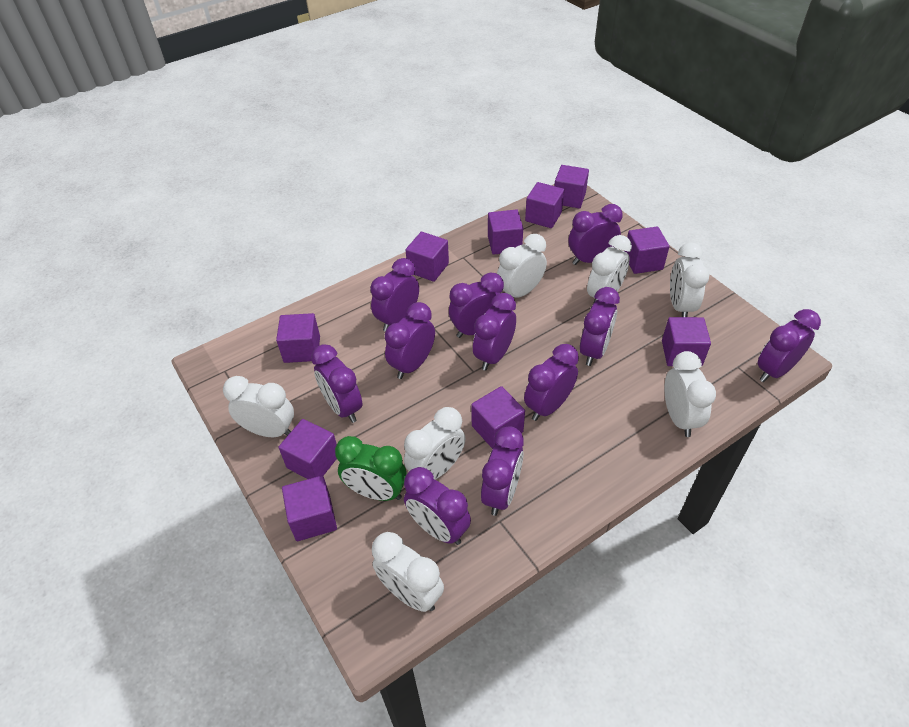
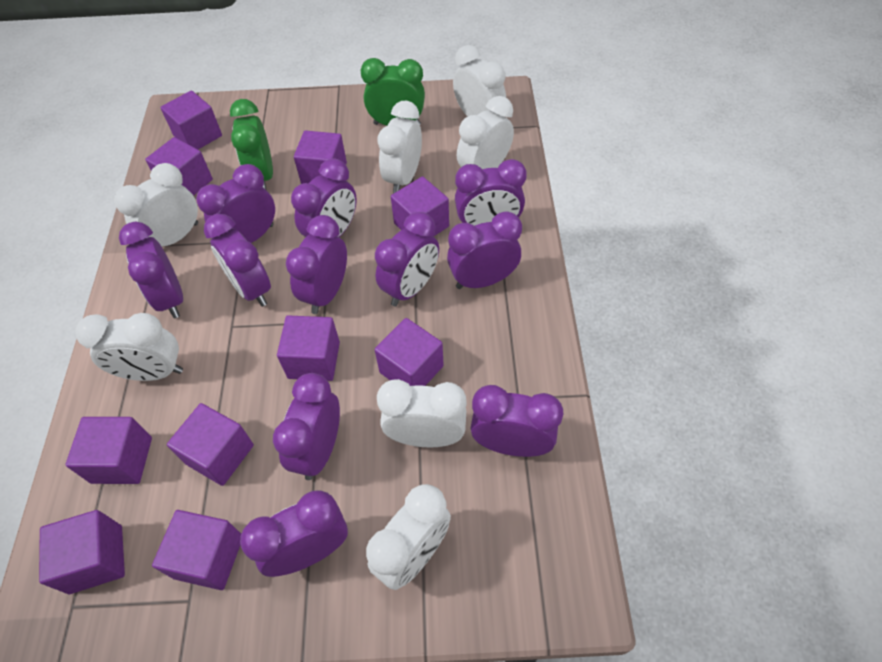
green clock: 1 -> 2

